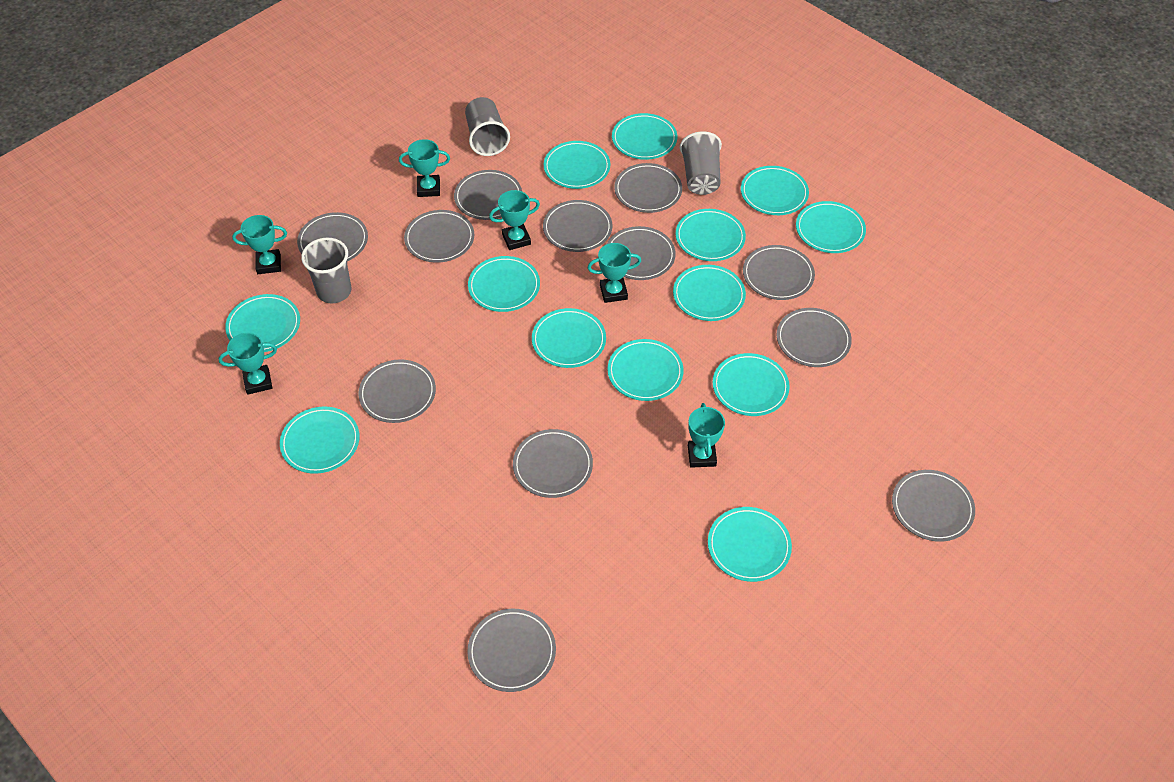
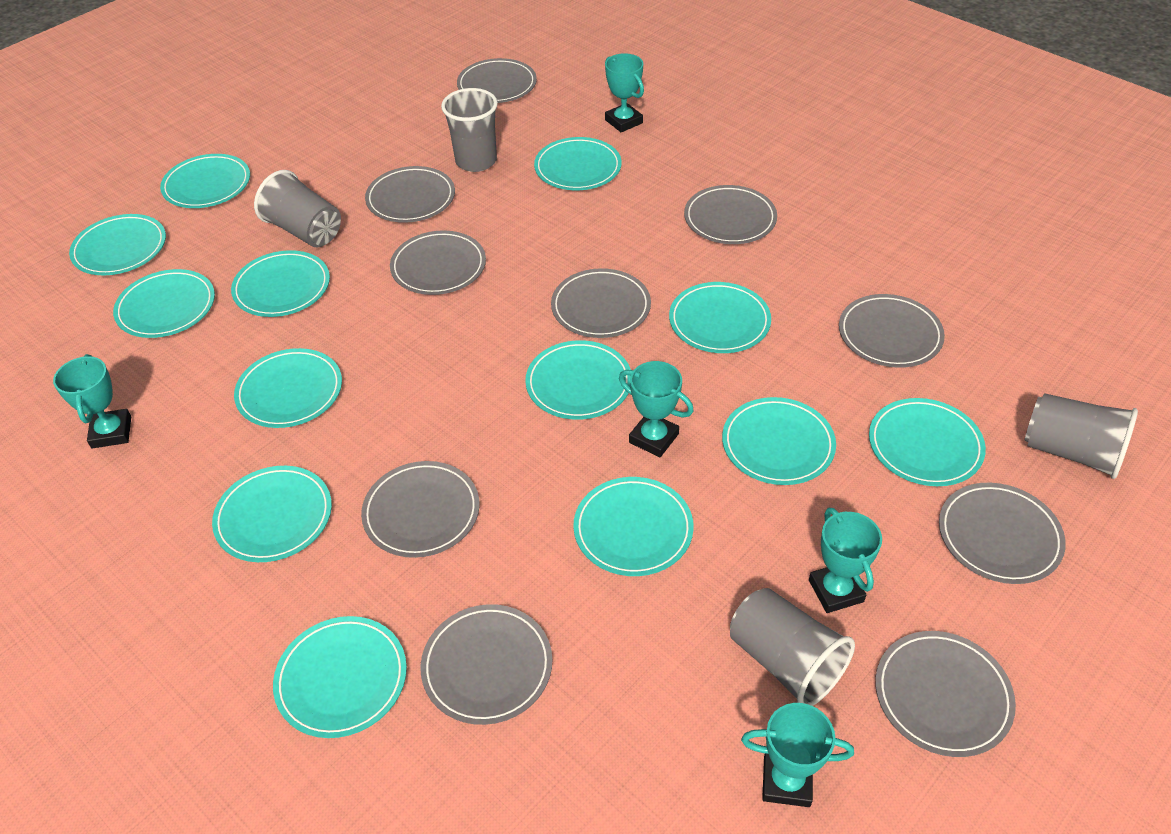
grey cup: 3 -> 4
grey plate: 12 -> 10
turquoise trophy: 6 -> 5

